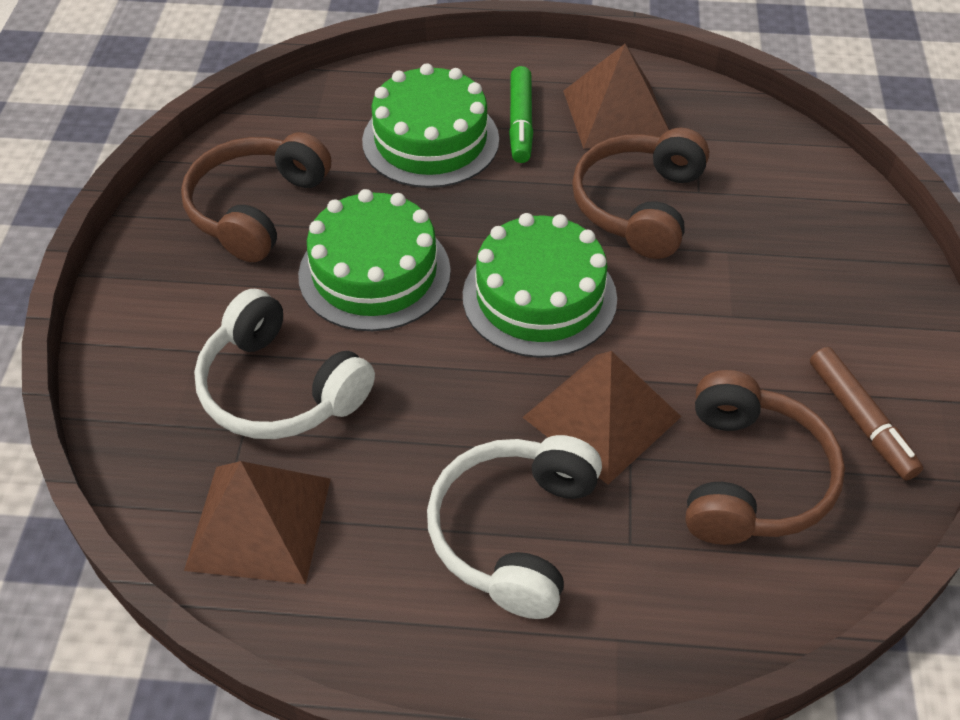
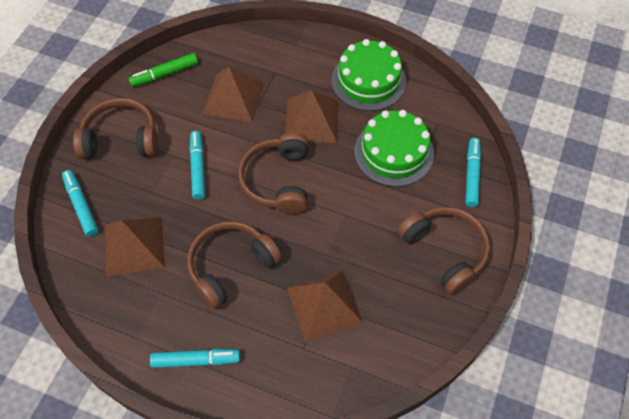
brown headphones: 3 -> 4
brown marker: 1 -> 0
brown pyramid: 3 -> 4
green cake: 3 -> 2
turquoise marker: 0 -> 4
white headphones: 2 -> 0

